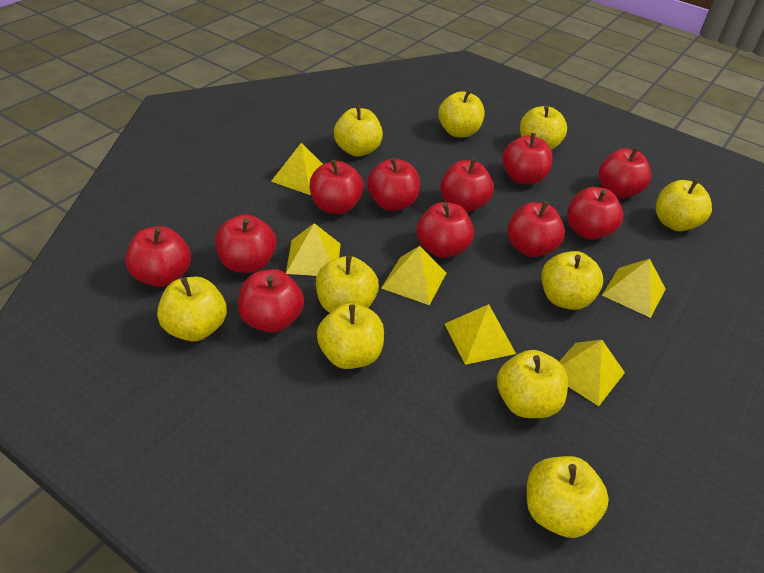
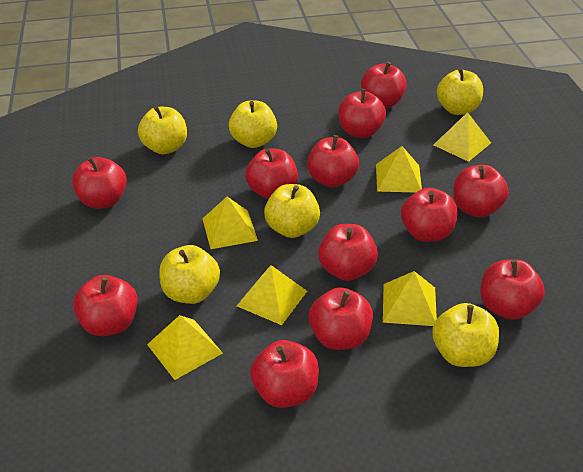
red apple: 11 -> 12
yellow apple: 10 -> 6

